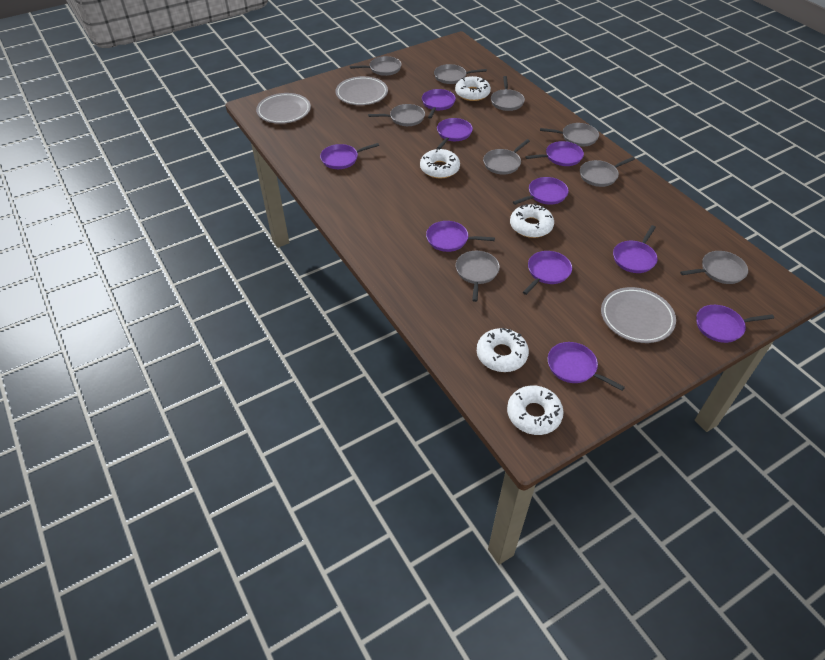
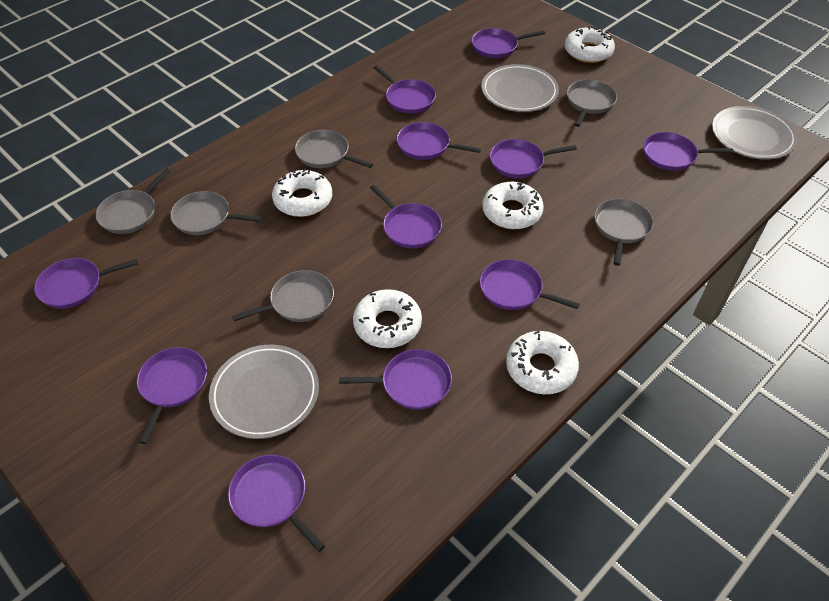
grey pan: 9 -> 6
purple pan: 10 -> 11

